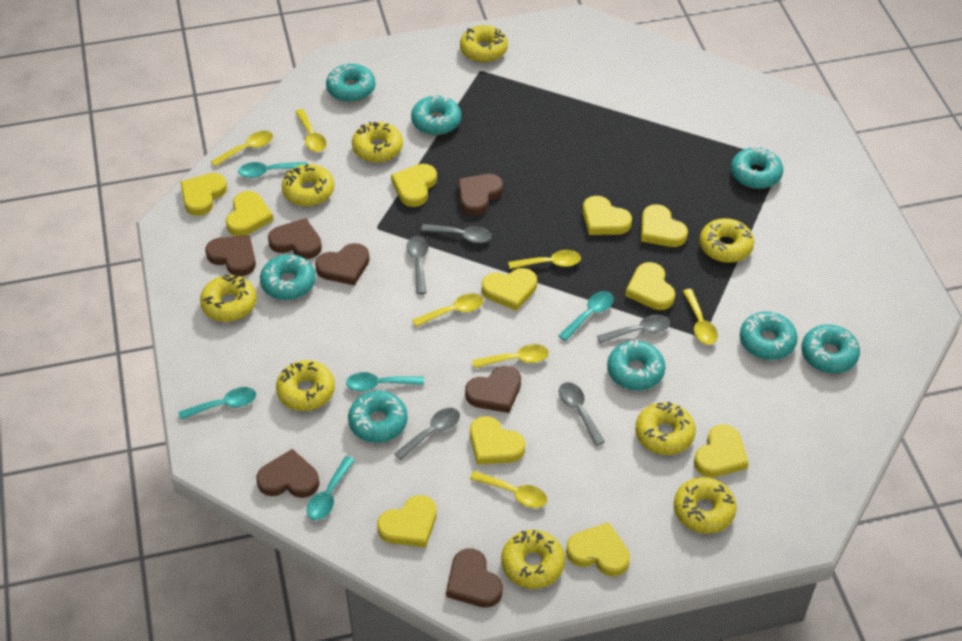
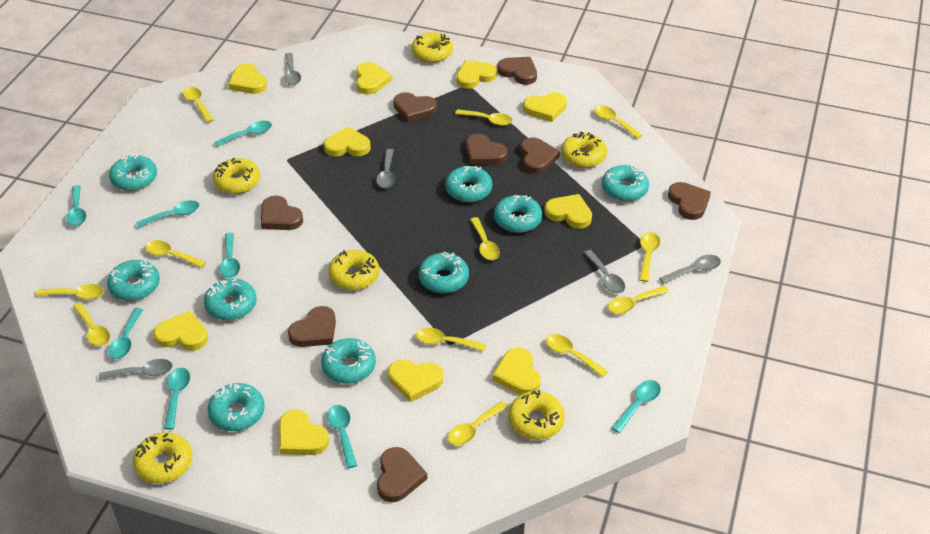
brown heart: 7 -> 8
turquoise donut: 8 -> 9
turquoise spoon: 5 -> 8
yellow donut: 9 -> 6
yellow heart: 11 -> 10
yellow spoon: 7 -> 12

